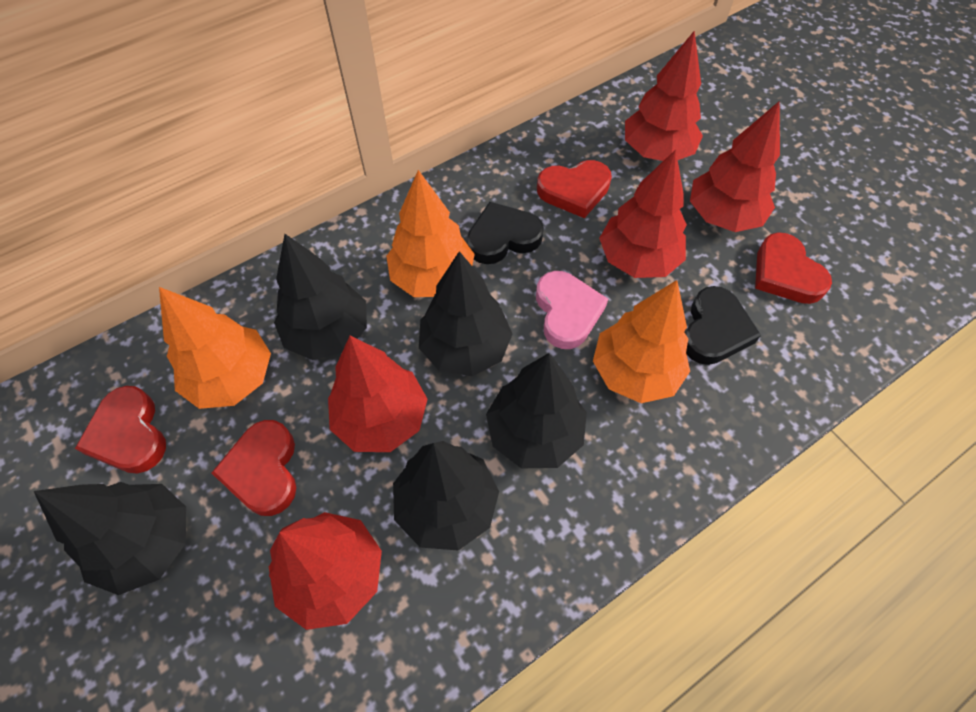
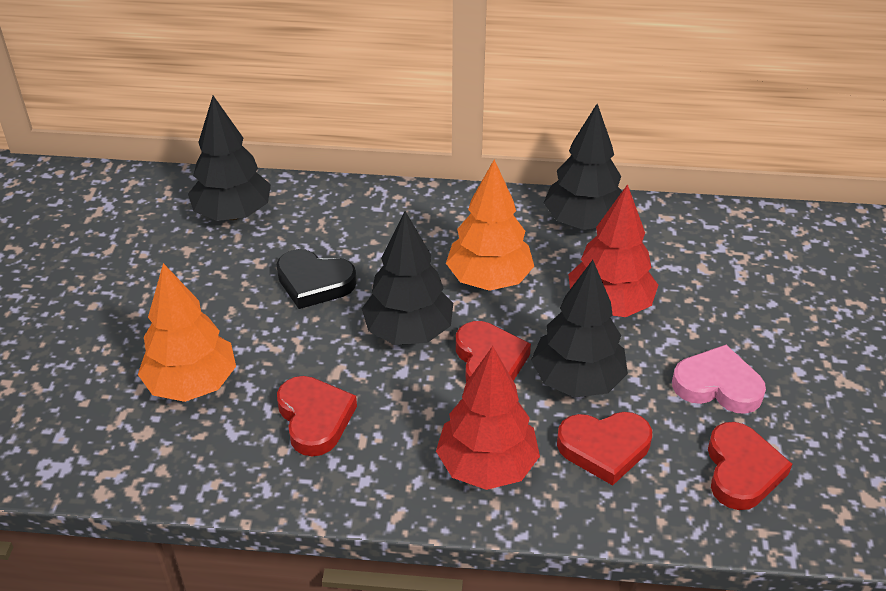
black heart: 2 -> 1
black tree: 5 -> 4
orange tree: 3 -> 2
red tree: 5 -> 2

